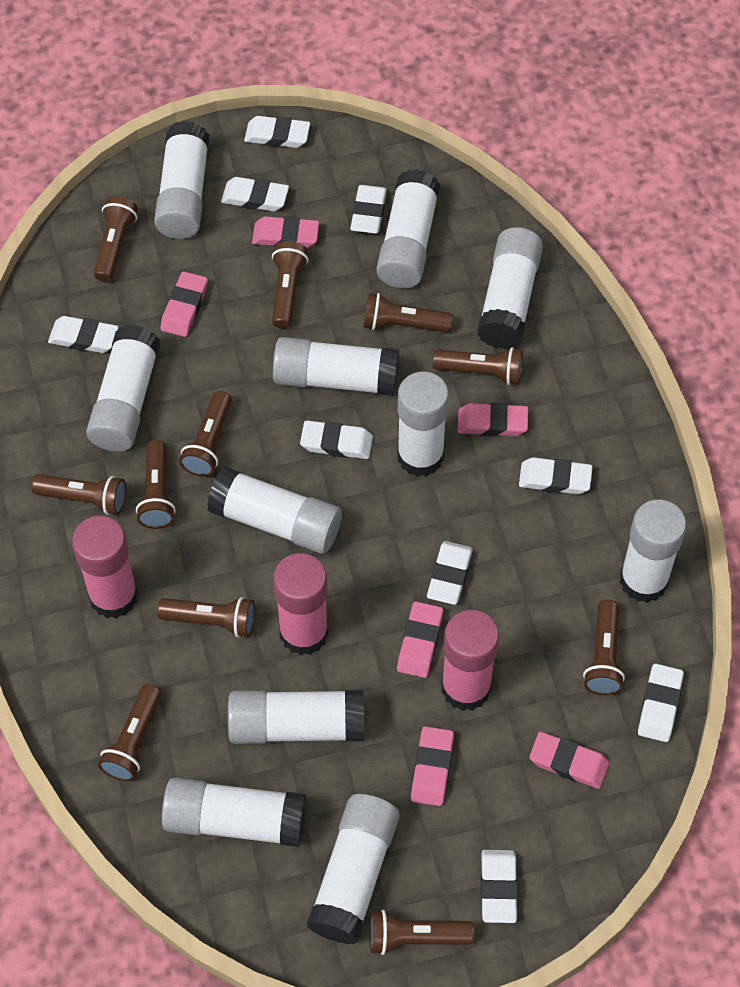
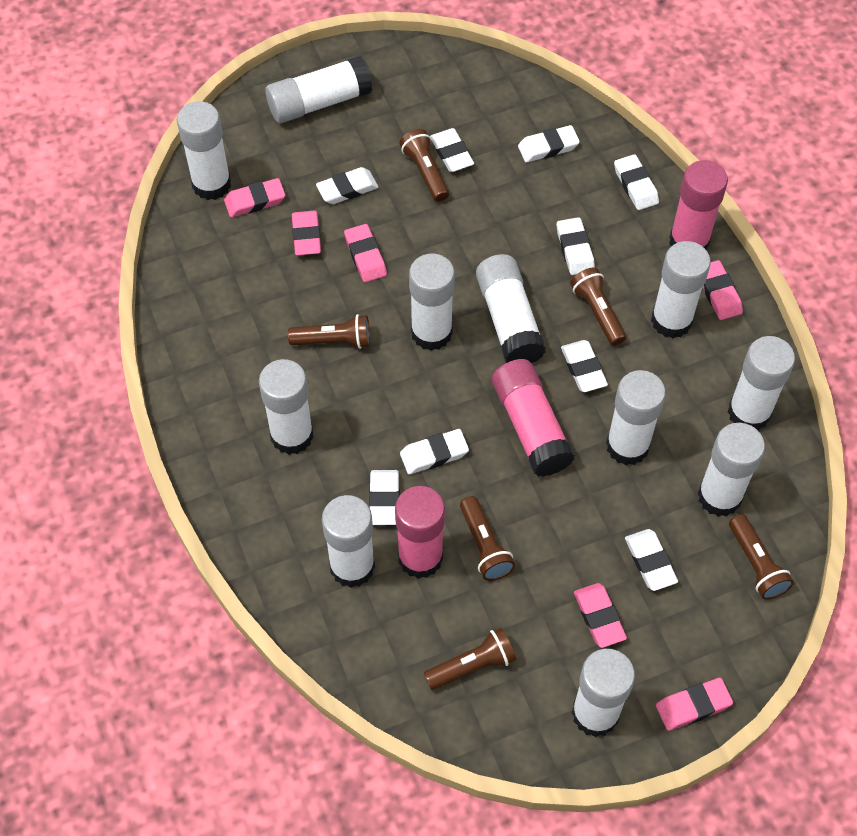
brown flashlight: 11 -> 6

